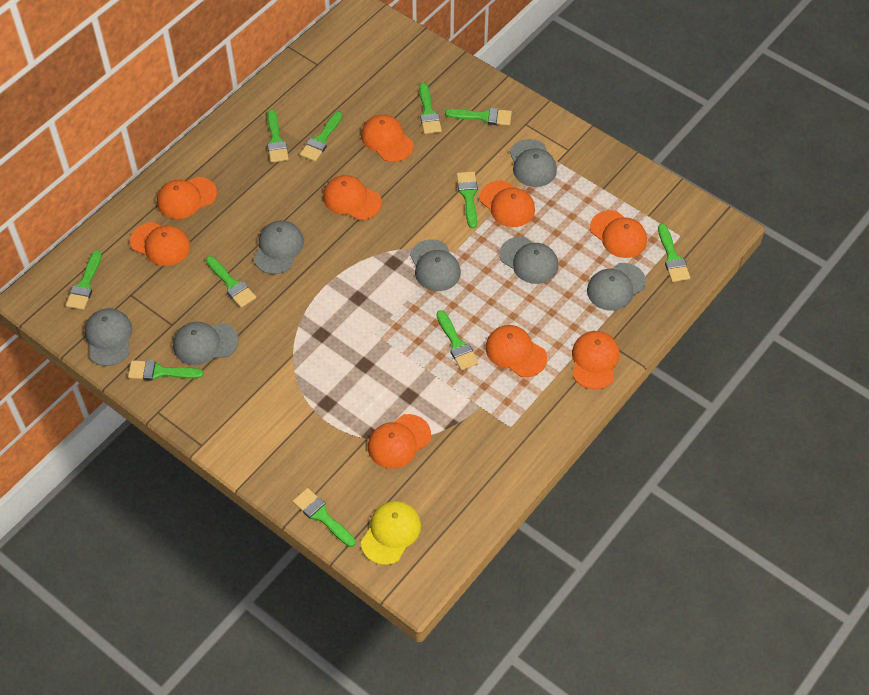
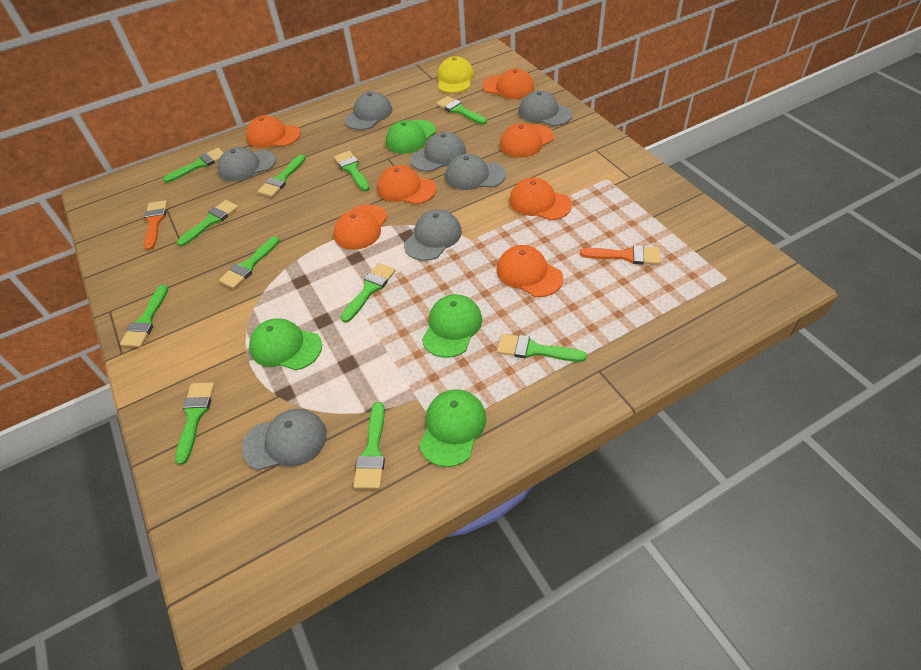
green cap: 0 -> 4
orange brush: 0 -> 2
orange cap: 9 -> 7

